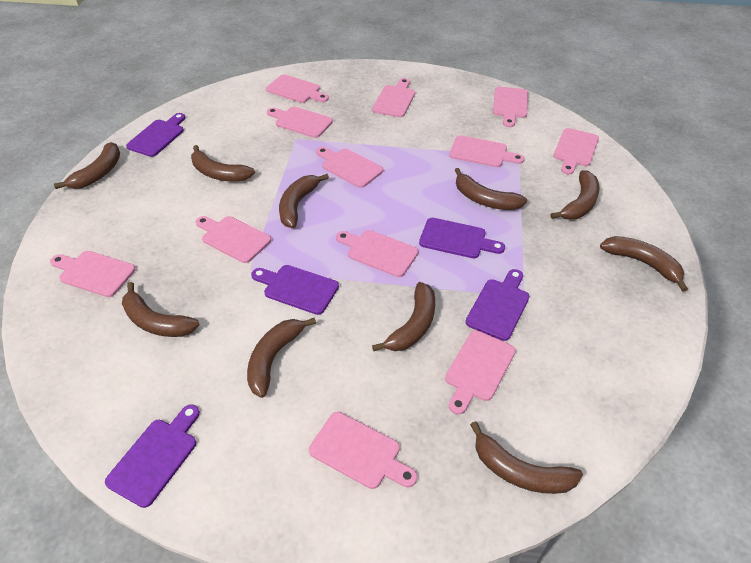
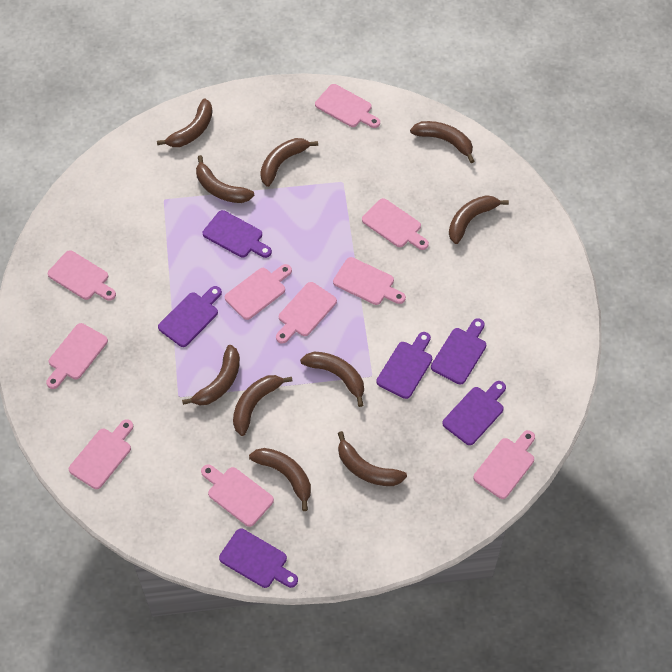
pink cutting board: 12 -> 10
purple cutting board: 5 -> 6

